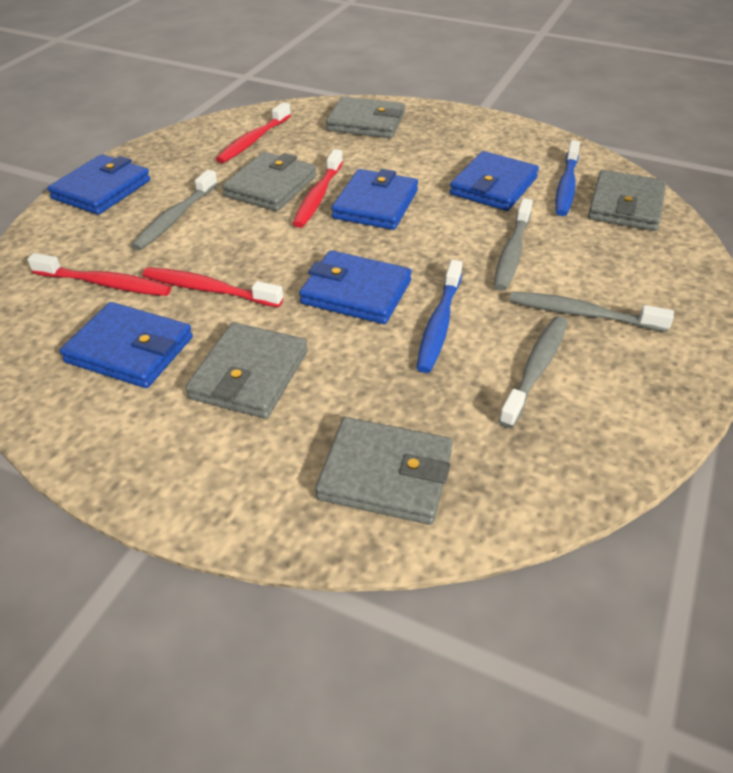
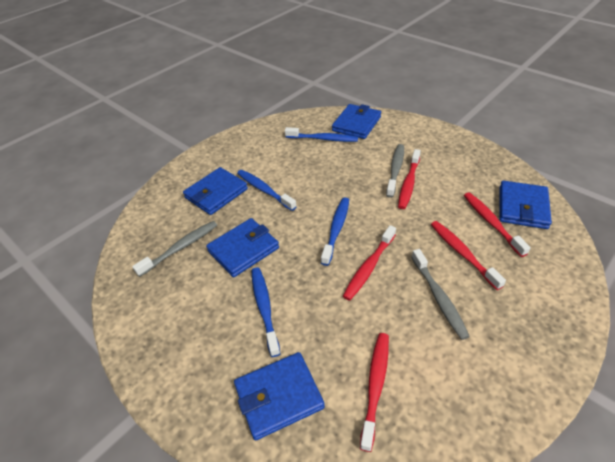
blue toothbrush: 2 -> 4
grey toothbrush: 4 -> 3
grey wallet: 5 -> 0
red toothbrush: 4 -> 5

